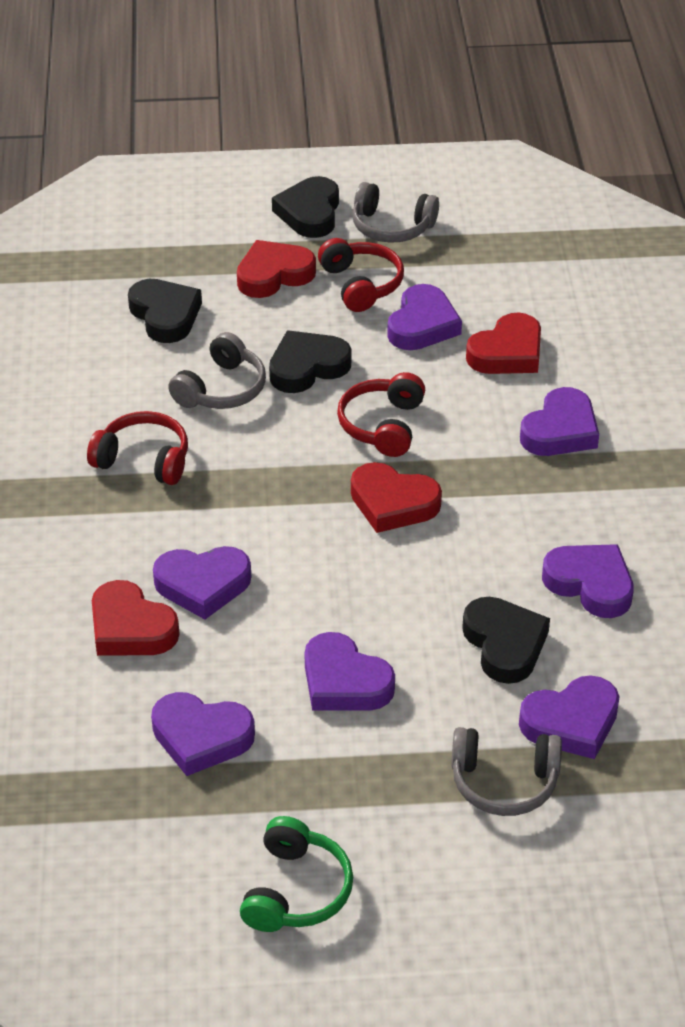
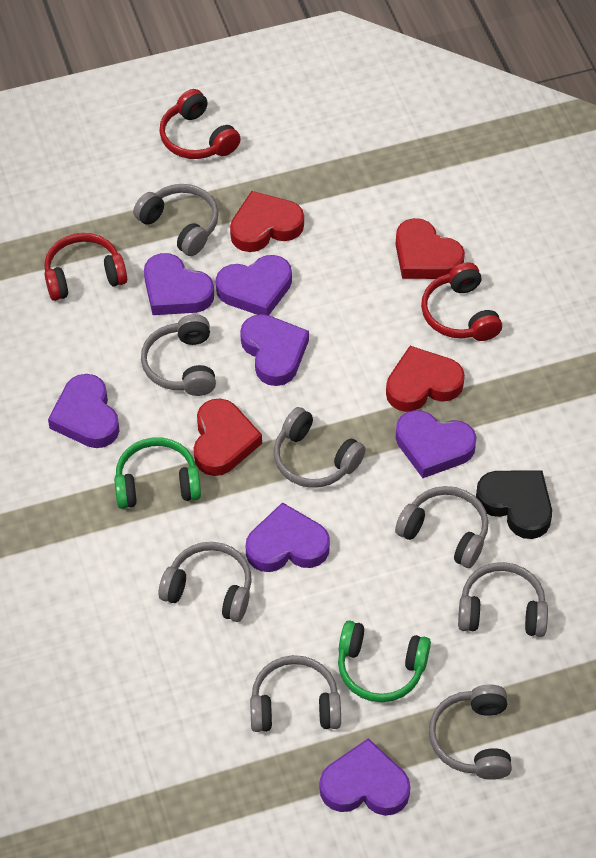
black heart: 4 -> 1
green headphones: 1 -> 2
grey headphones: 3 -> 8

